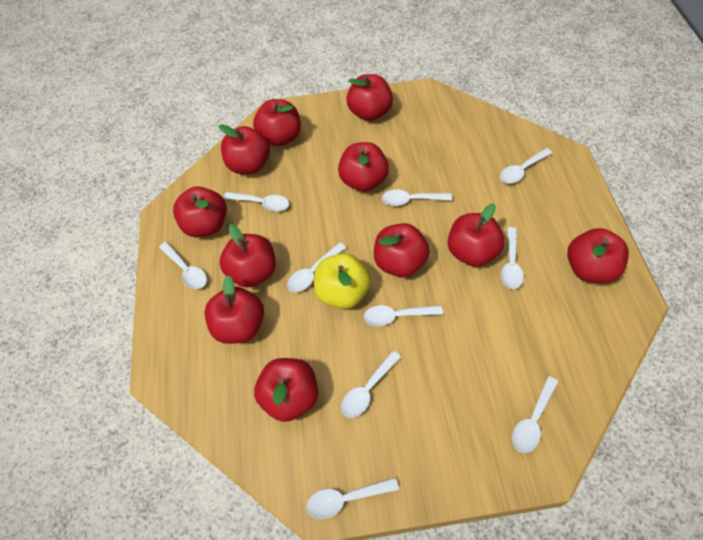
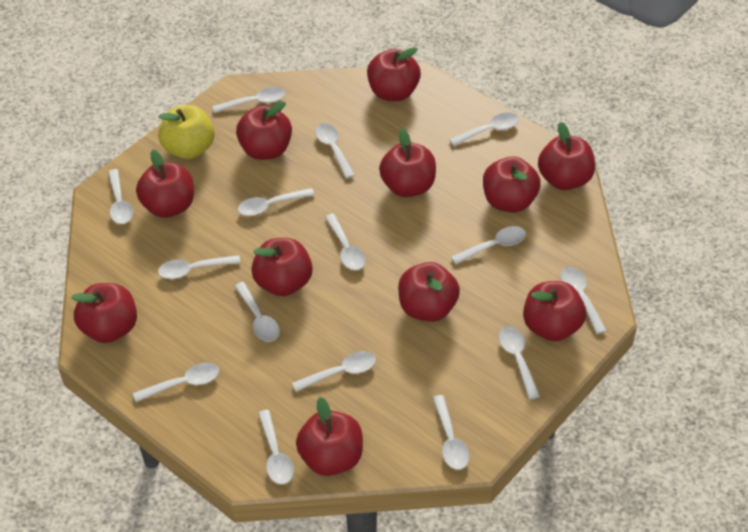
white spoon: 10 -> 15

